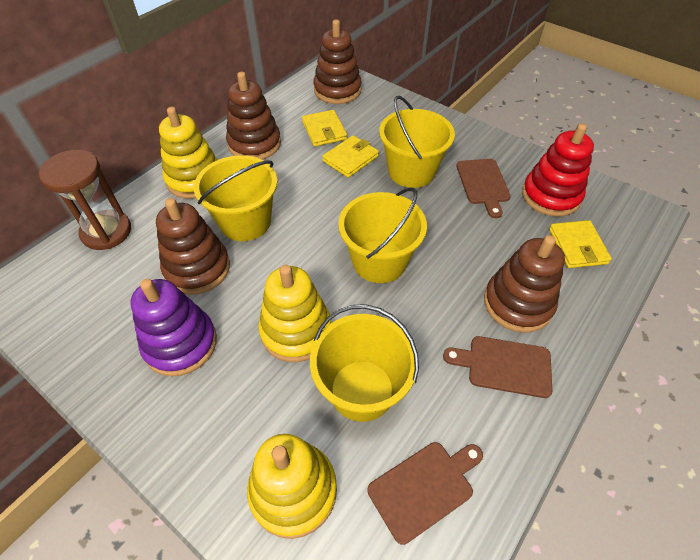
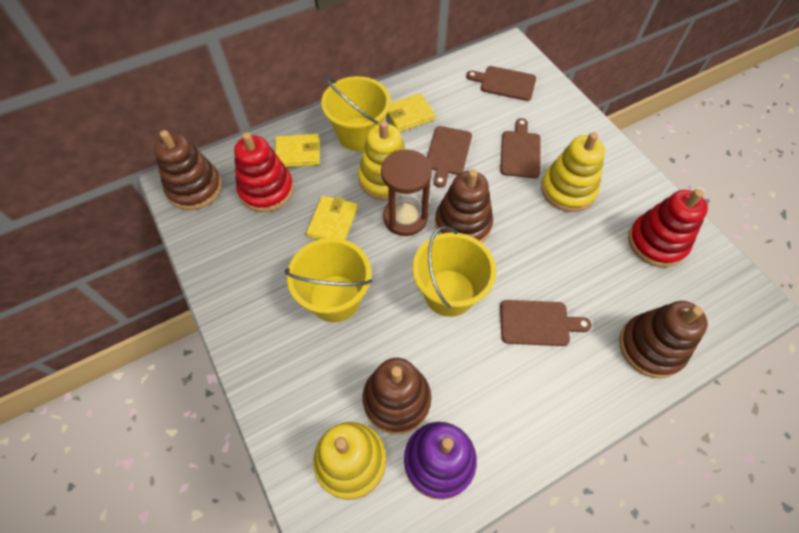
brown cutting board: 3 -> 4
red stacking toy: 1 -> 2
yellow bucket: 4 -> 3

